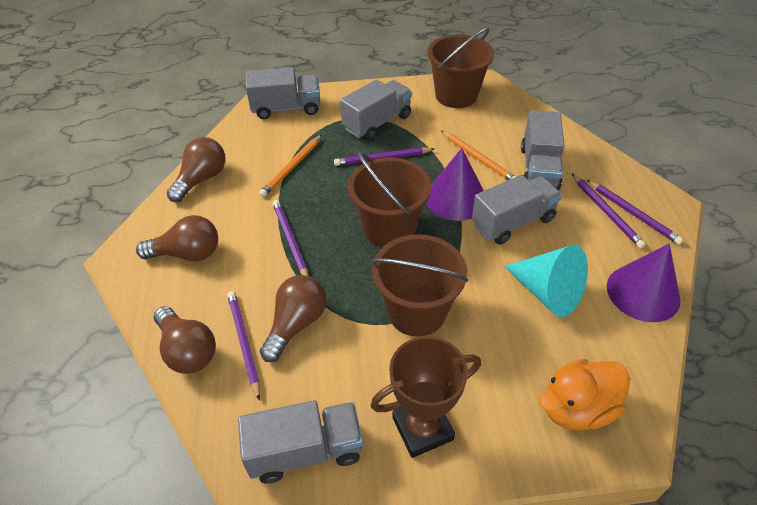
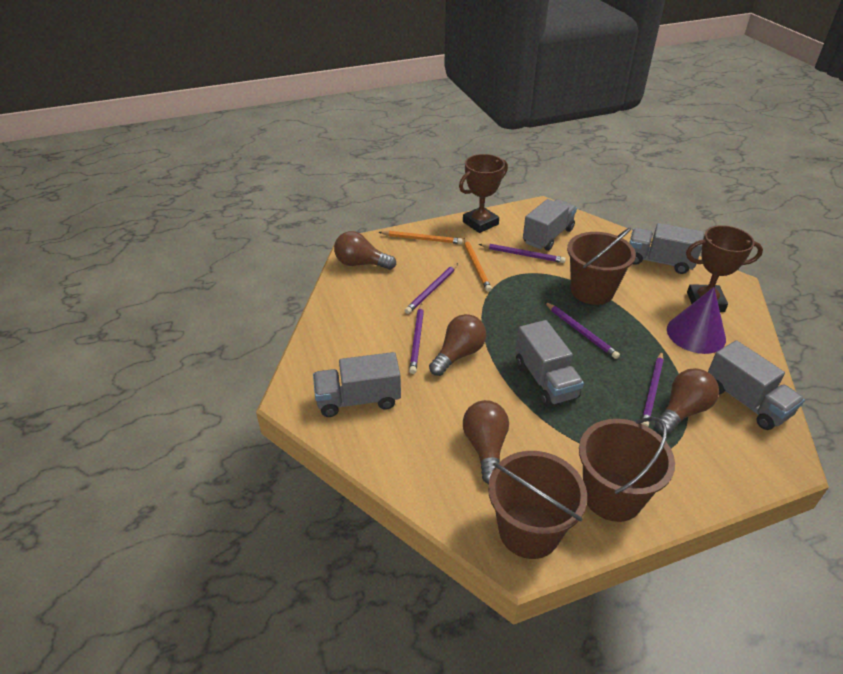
brown trophy: 1 -> 2
orange duck: 1 -> 0
purple cone: 2 -> 1
turquoise cone: 1 -> 0

